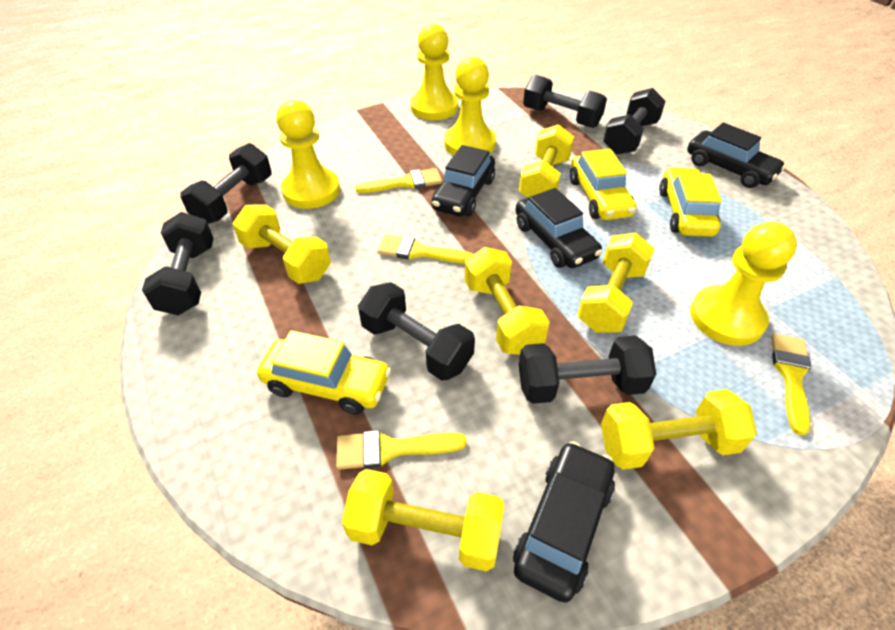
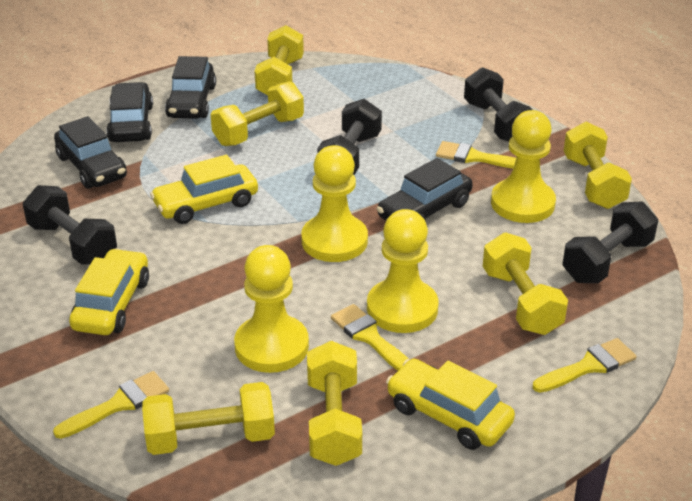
black dumbbell: 6 -> 4

